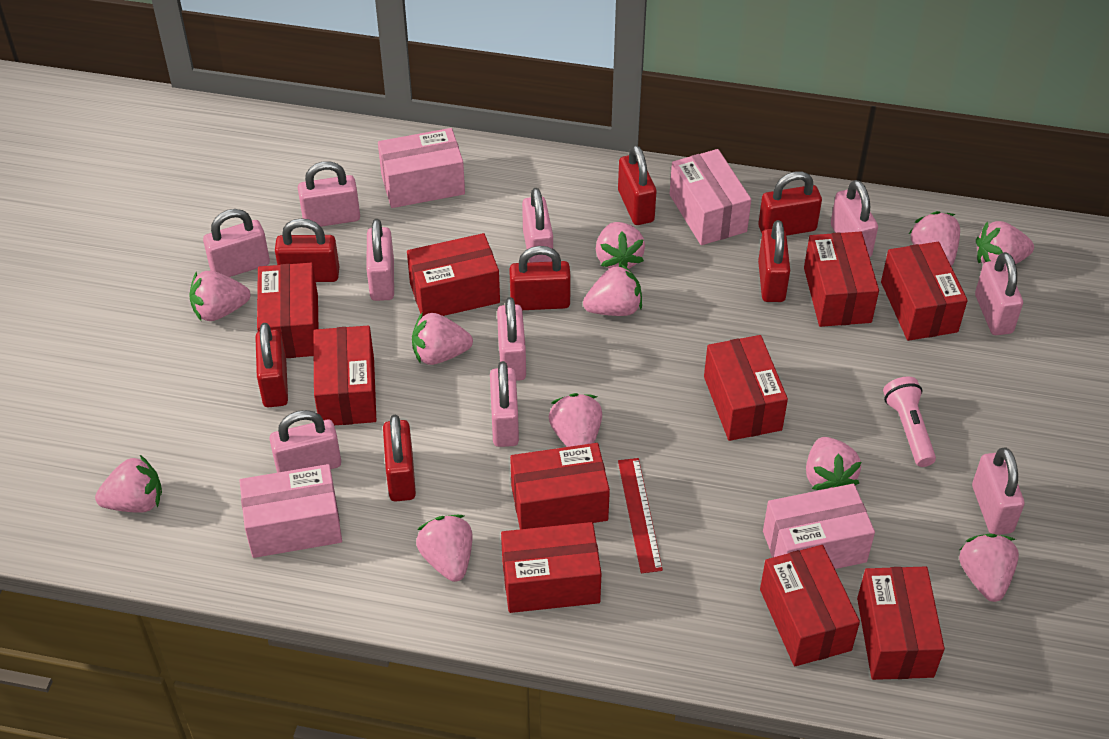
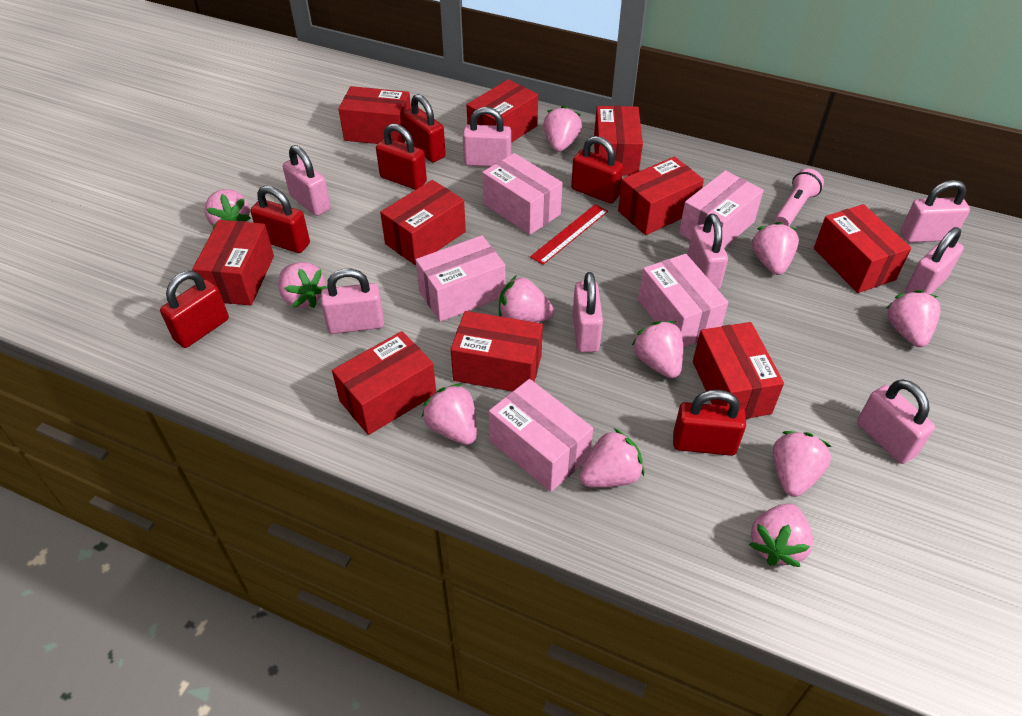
pink box: 4 -> 5
pink padlock: 10 -> 8
red padlock: 7 -> 6

